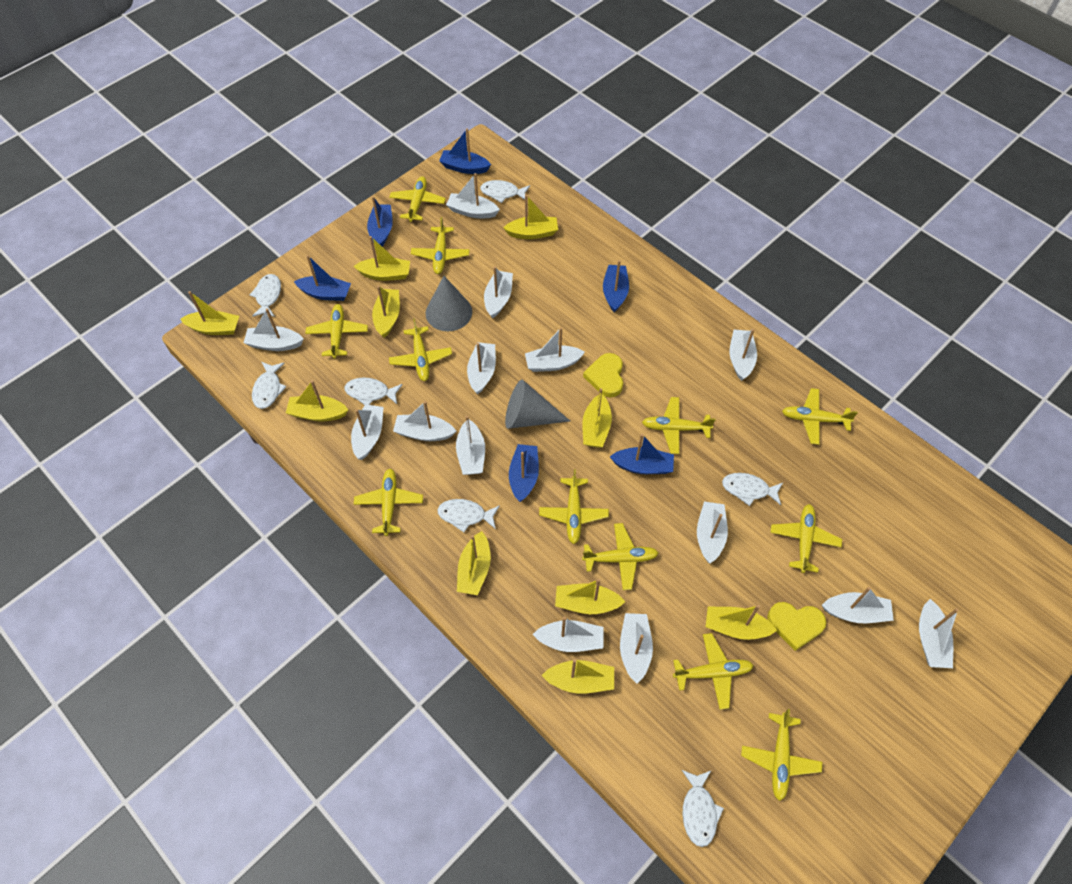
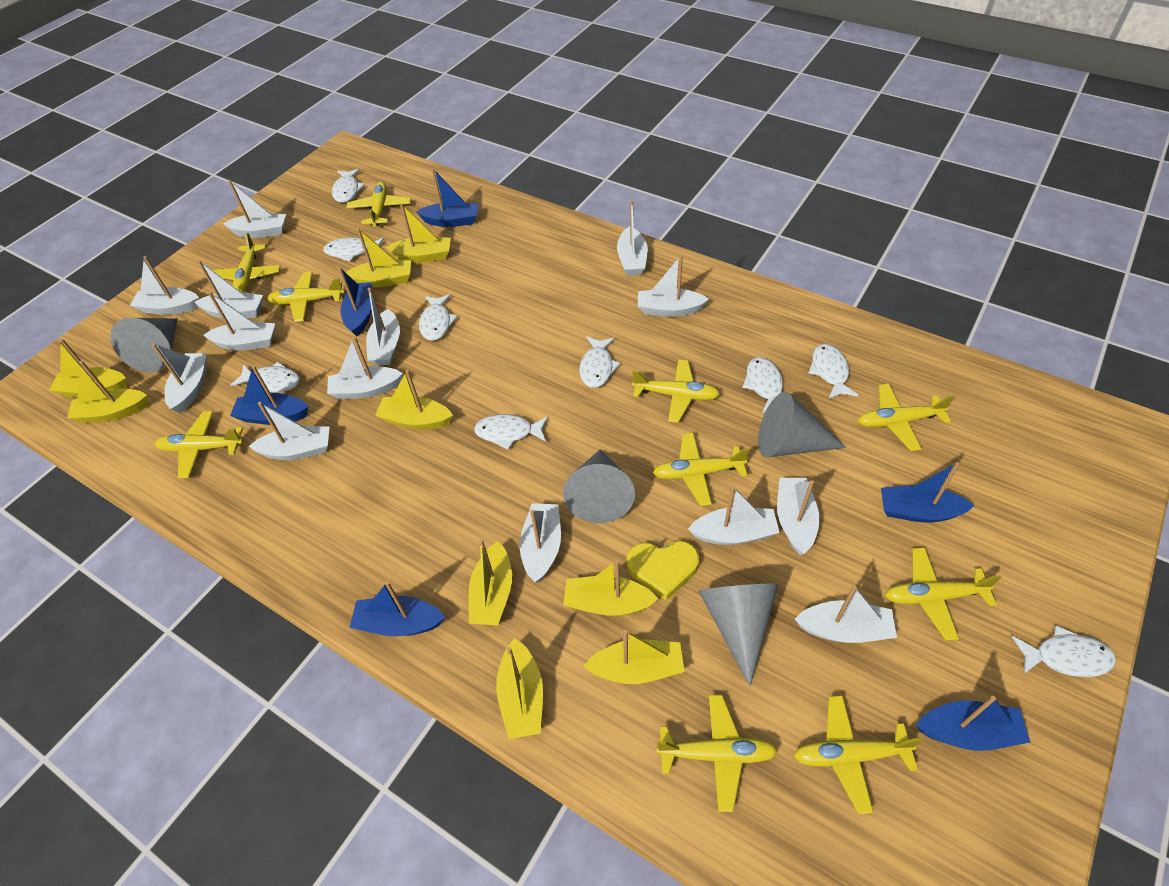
grey cone: 2 -> 4
white fish: 7 -> 9
yellow boat: 10 -> 9
yellow heart: 2 -> 1
yellow plane: 12 -> 10

